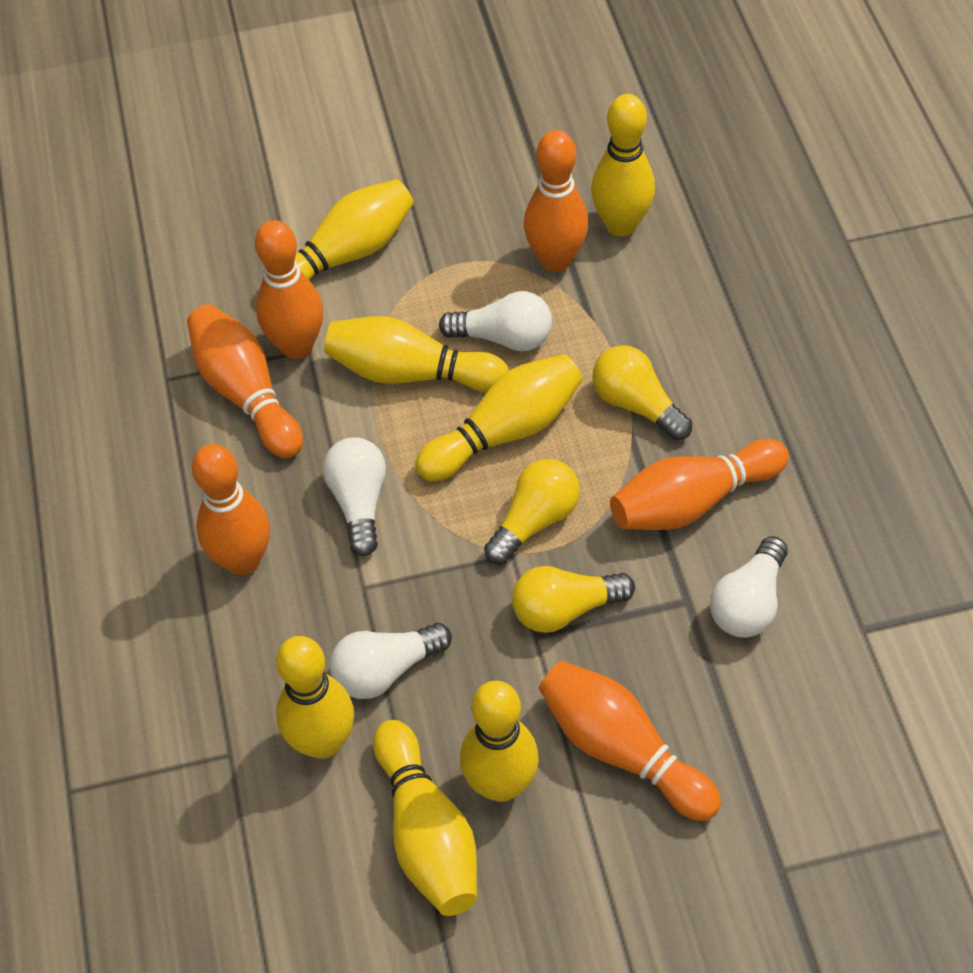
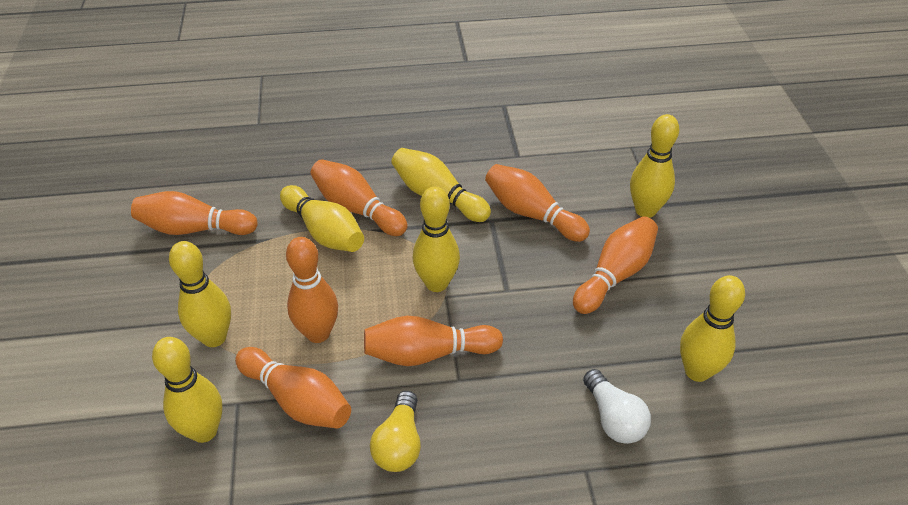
orange bowling pin: 6 -> 7
white light bulb: 4 -> 1
yellow light bulb: 3 -> 1

